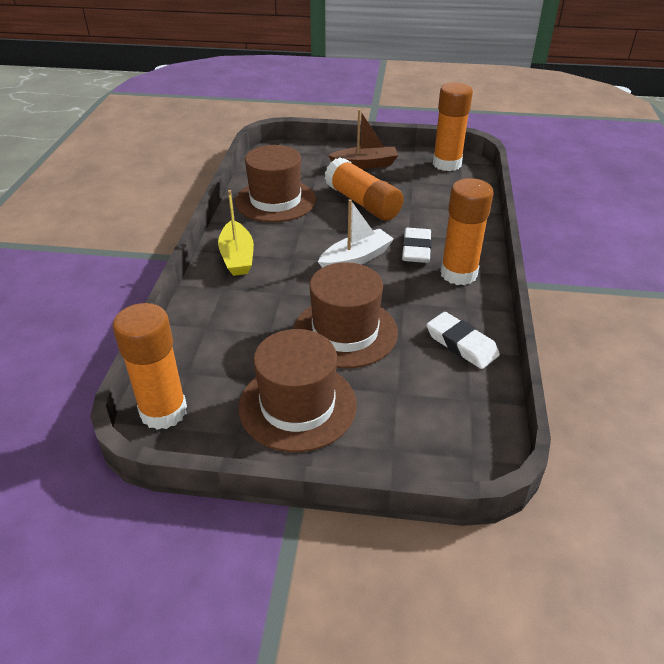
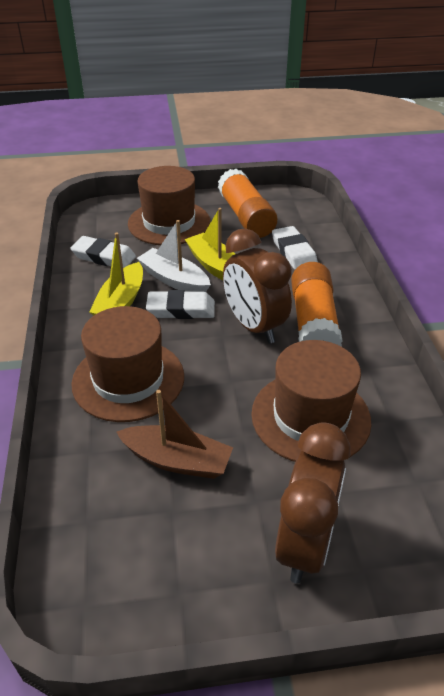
brown clock: 0 -> 2
orange glue stick: 4 -> 2
white eraser: 2 -> 3
yellow boat: 1 -> 2

